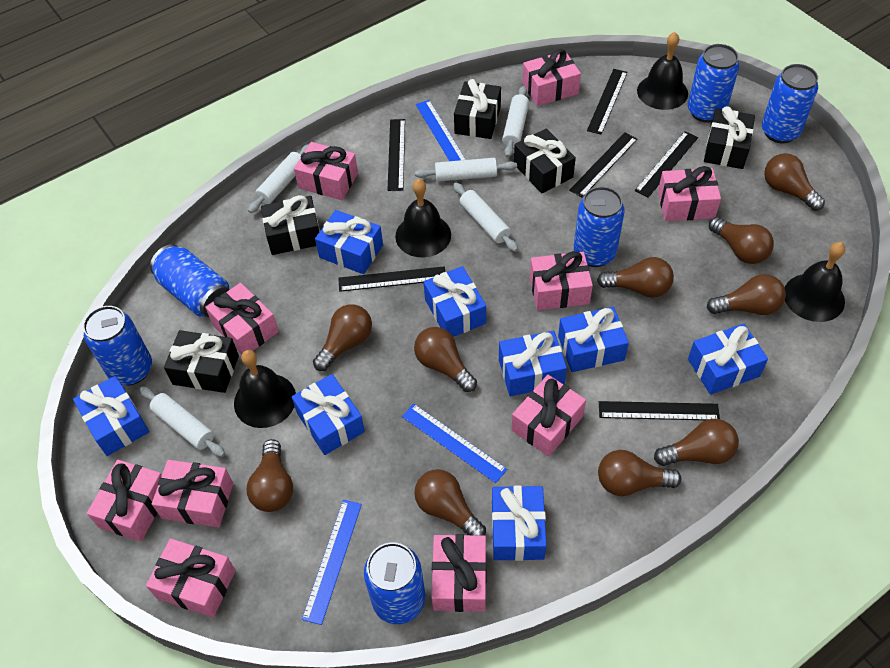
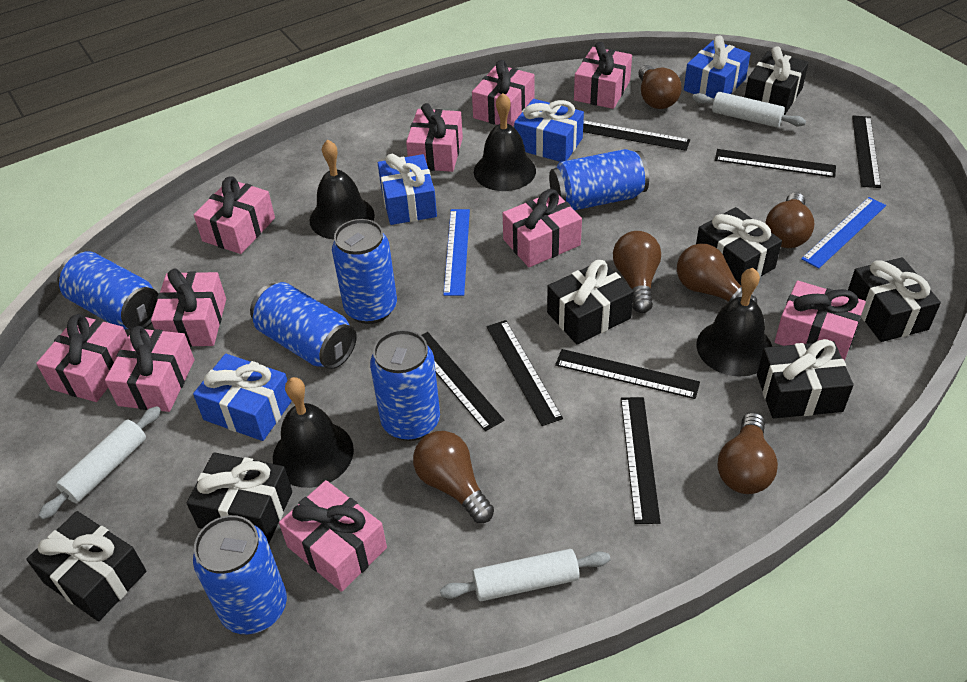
black gift: 5 -> 7
black ruler: 6 -> 7
blue gift: 8 -> 4
blue ruler: 3 -> 2
brown light bulb: 10 -> 6
white rolling pin: 5 -> 3

